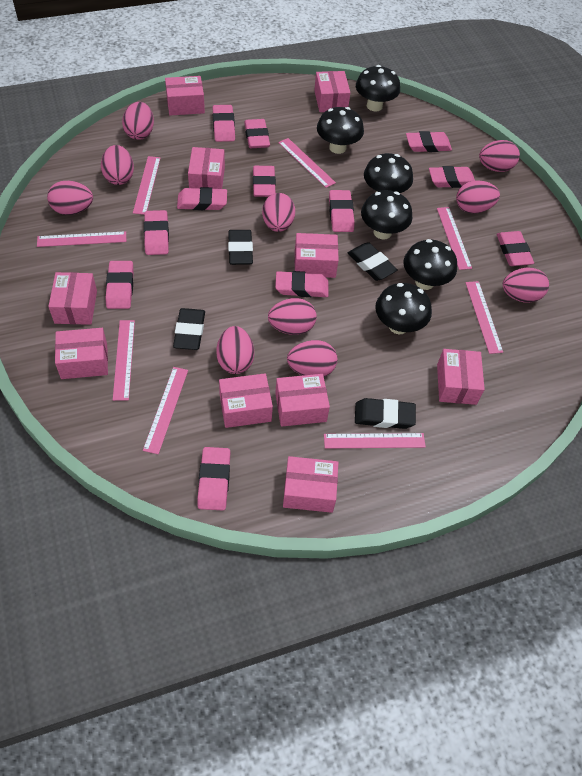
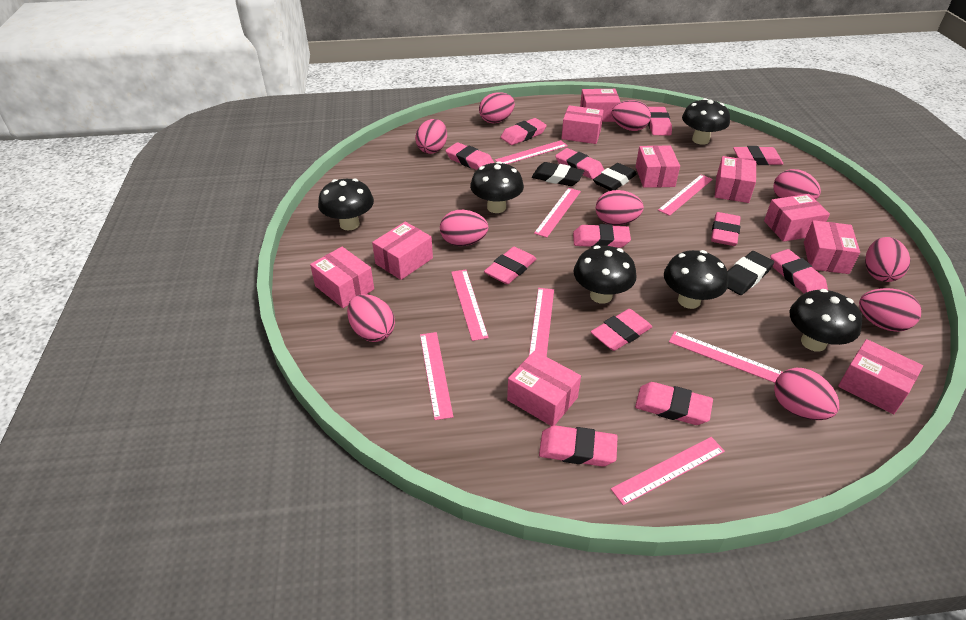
black eraser: 4 -> 3

